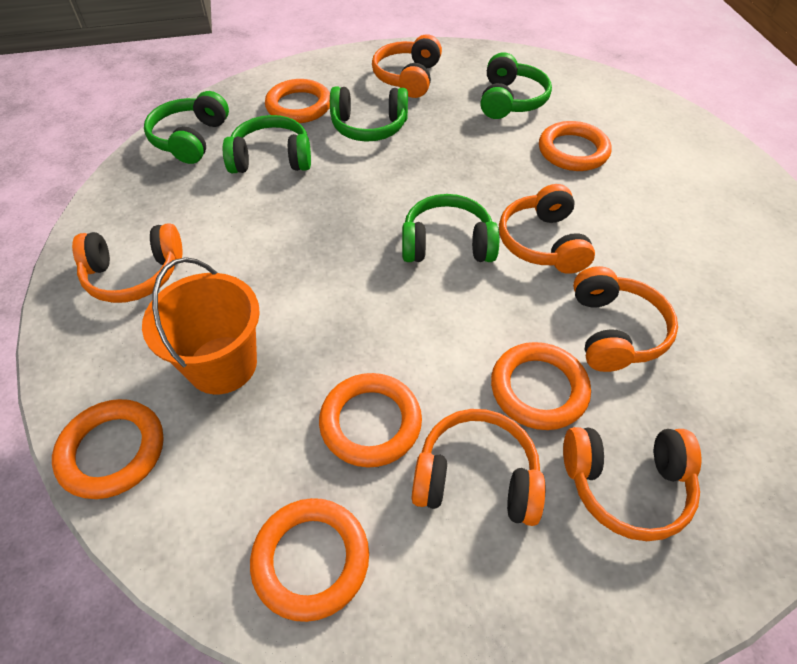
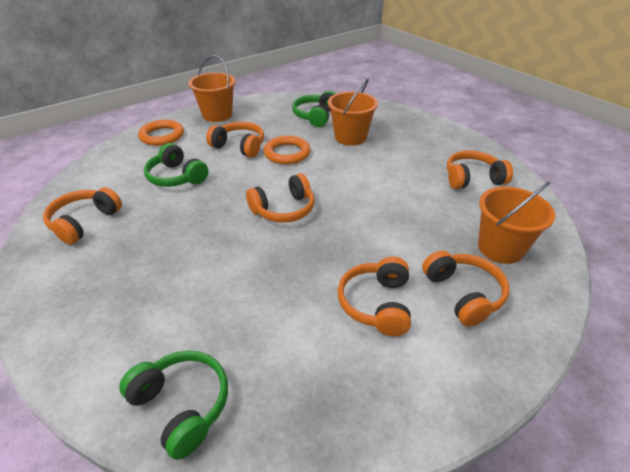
green headphones: 5 -> 3
orange bucket: 1 -> 3
orange ring: 6 -> 2

